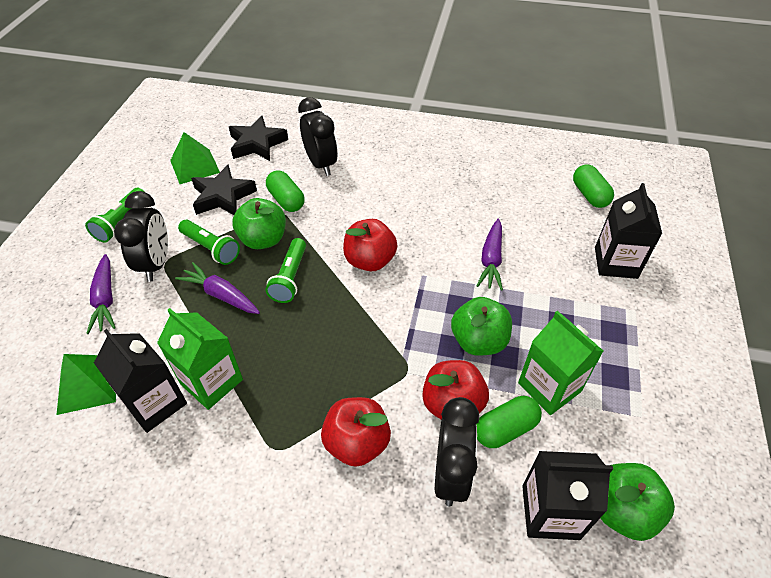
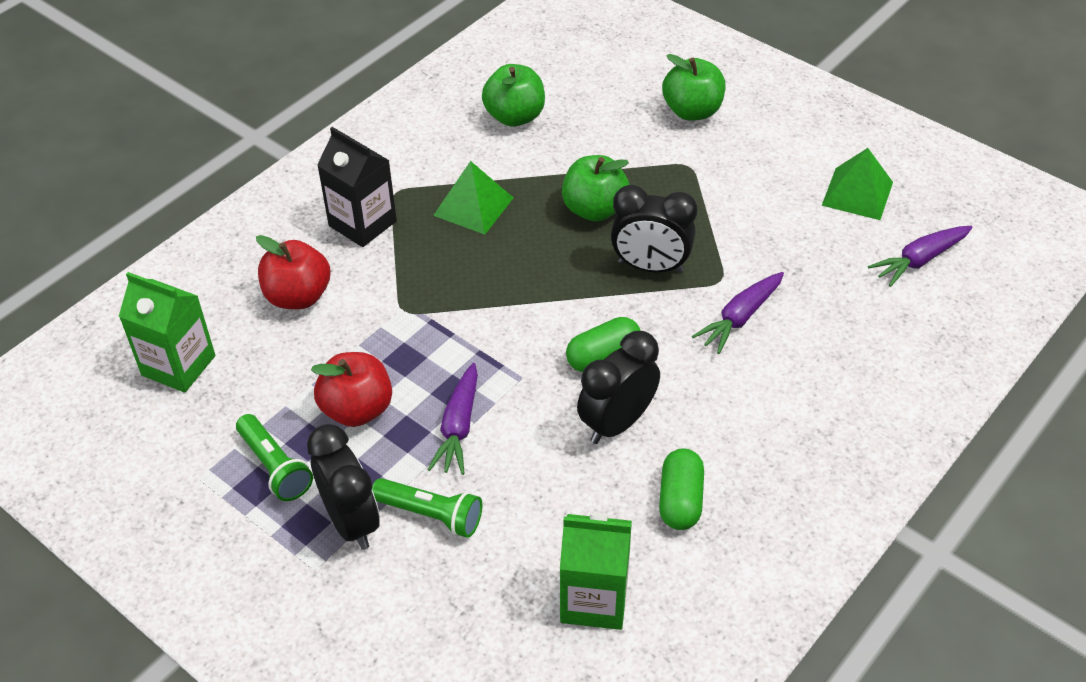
black carton: 3 -> 1
black star: 2 -> 0
green capsule: 3 -> 2
green flashlight: 3 -> 2
red apple: 3 -> 2

